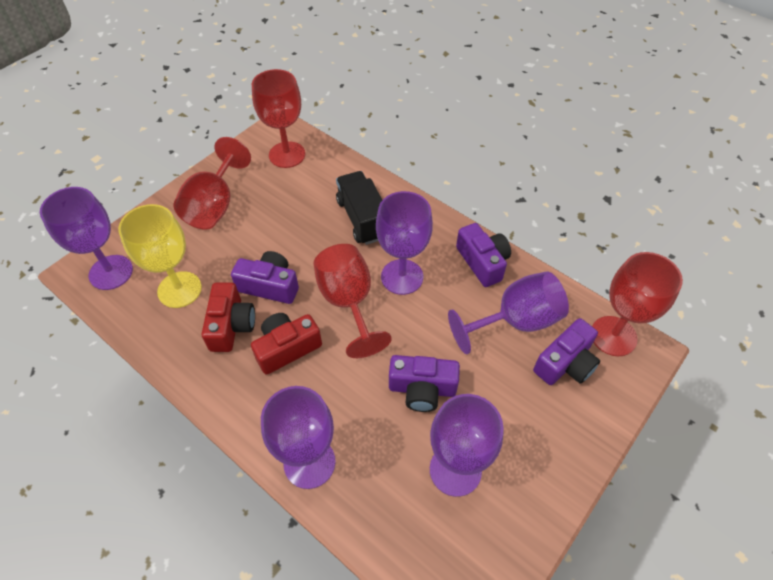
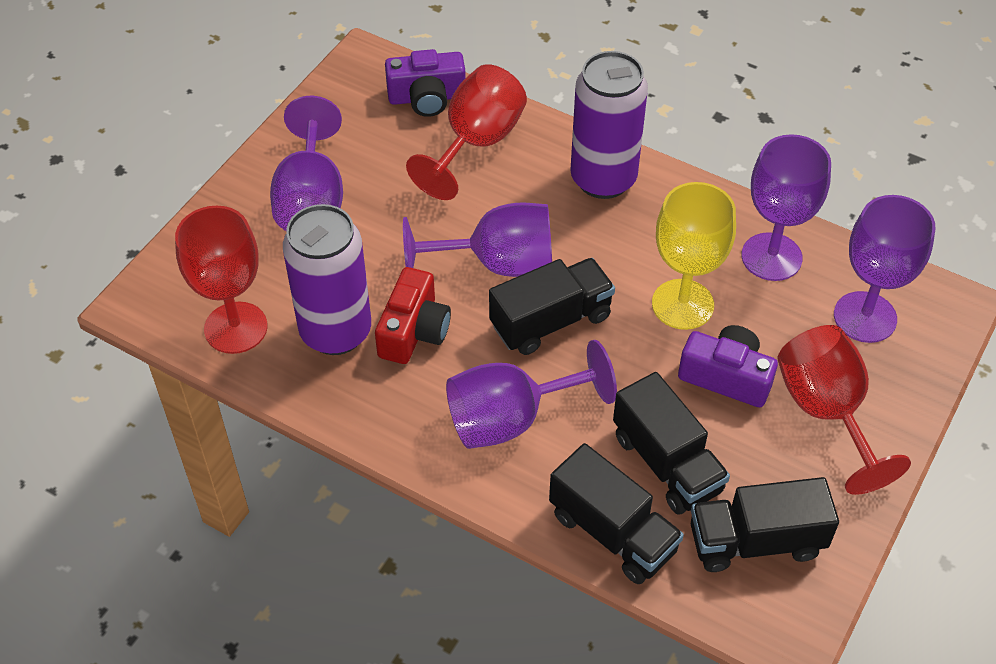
black truck: 1 -> 4
purple camera: 4 -> 2
purple can: 0 -> 2
red camera: 2 -> 1
red goblet: 4 -> 3

